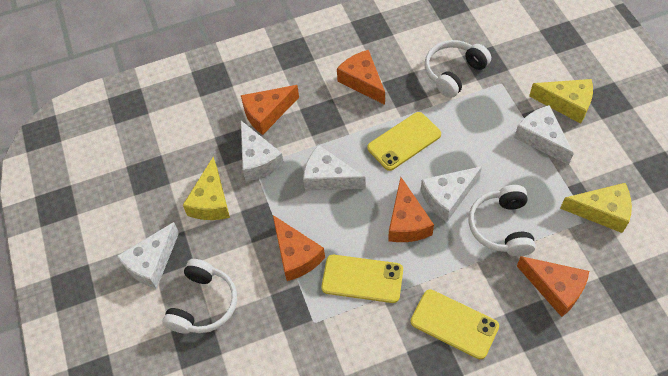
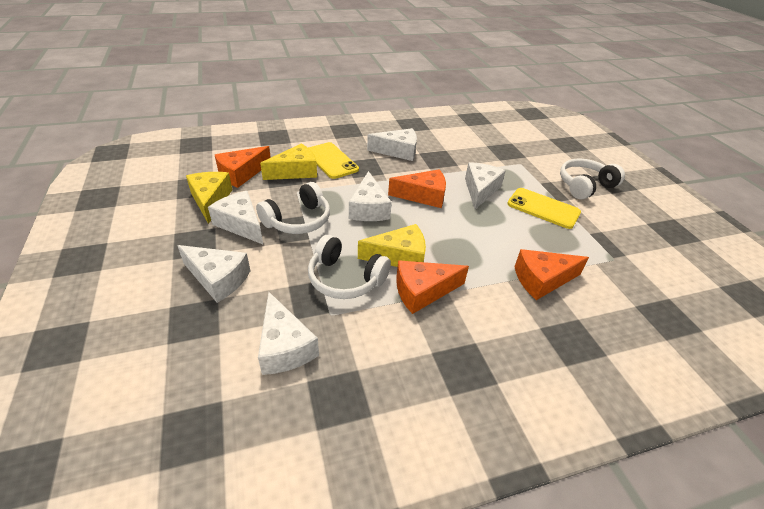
orange cheese: 5 -> 4
white cheese: 5 -> 6
yellow phone: 3 -> 2

